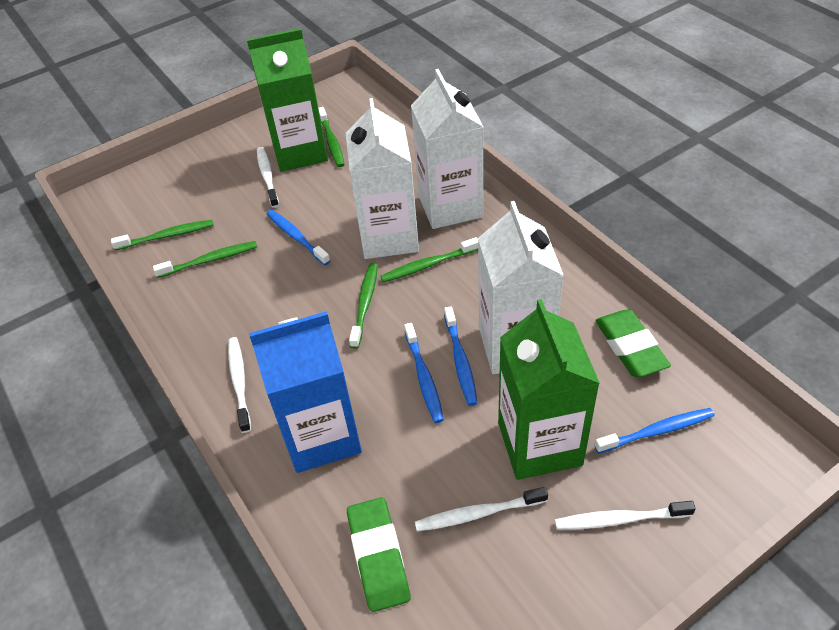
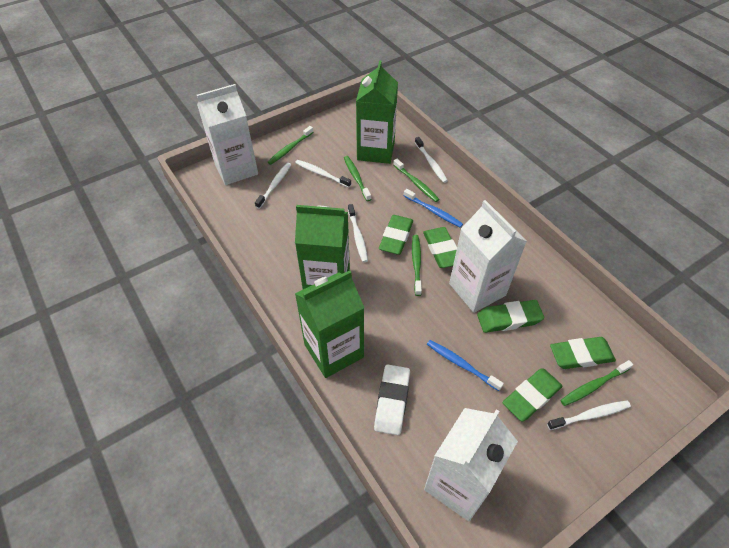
blue carton: 1 -> 0
blue toothbrush: 4 -> 2
green carton: 2 -> 3
green eraser: 2 -> 5
white eraser: 0 -> 1
white toothbrush: 4 -> 5

